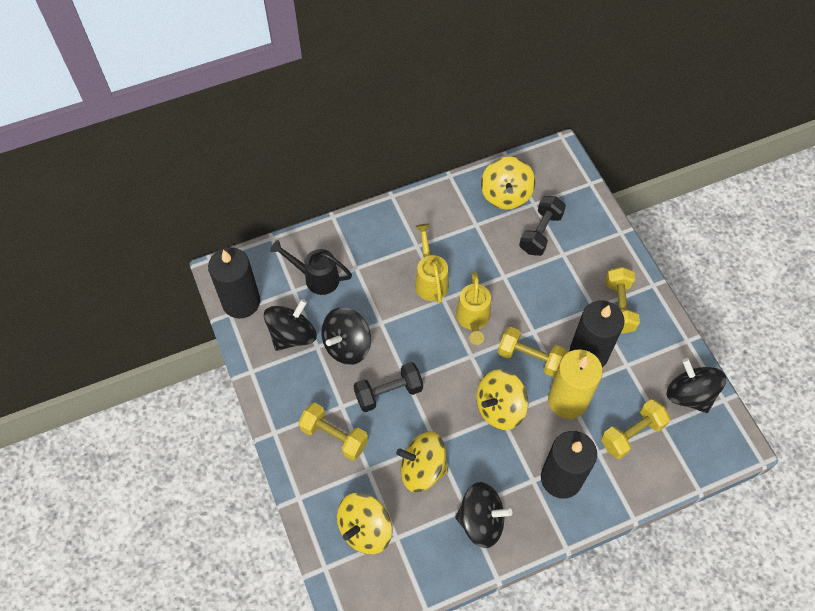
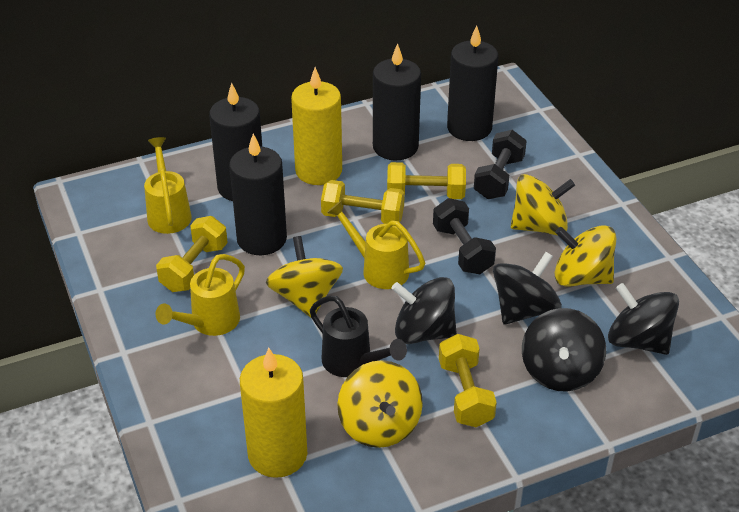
black candle: 3 -> 4
yellow candle: 1 -> 2
yellow watering can: 2 -> 3

